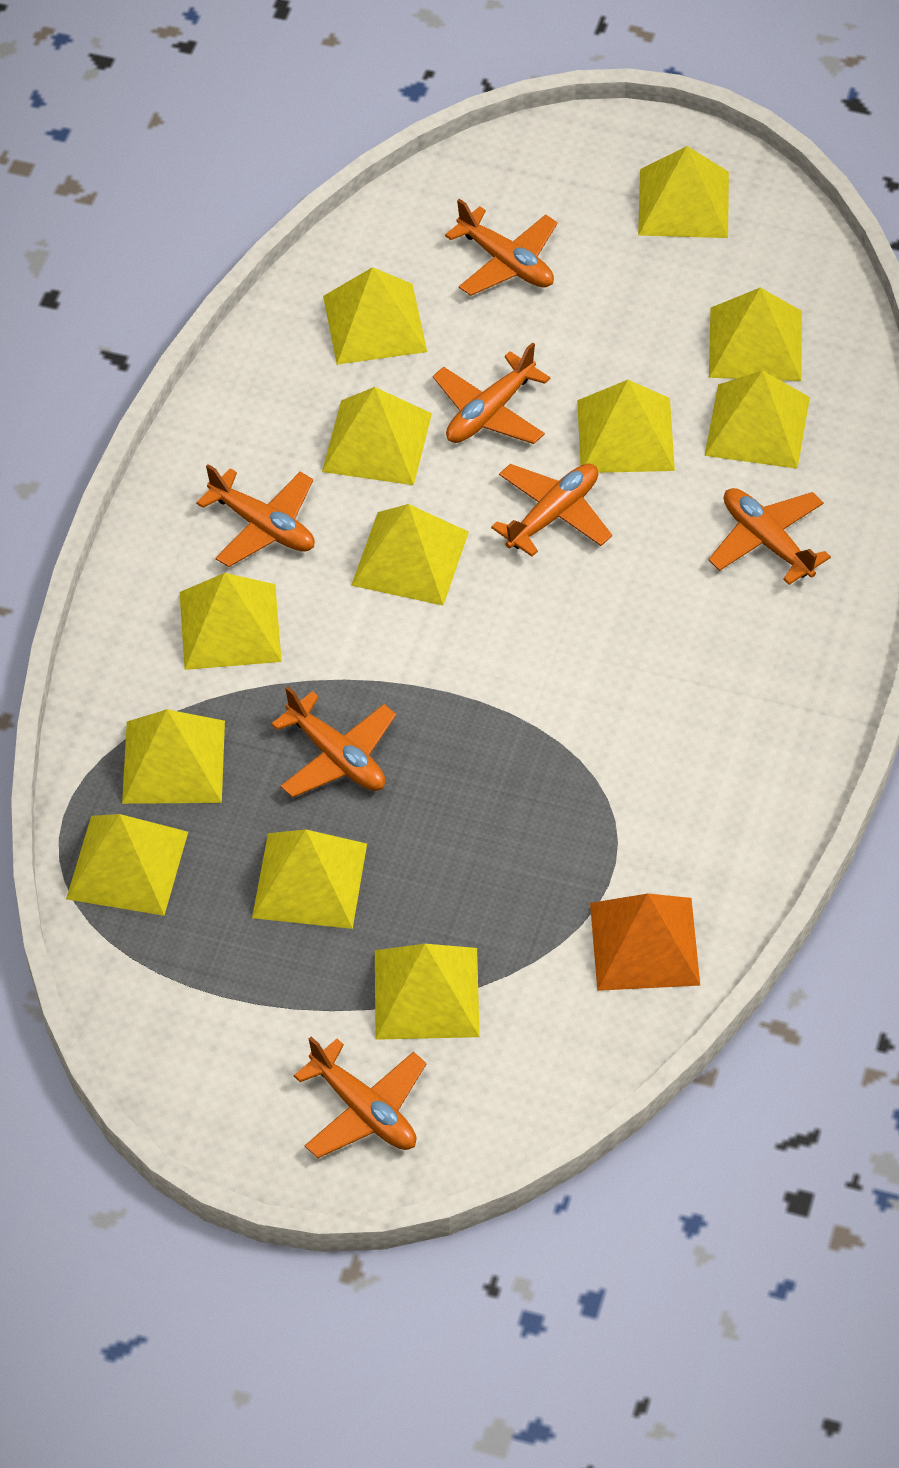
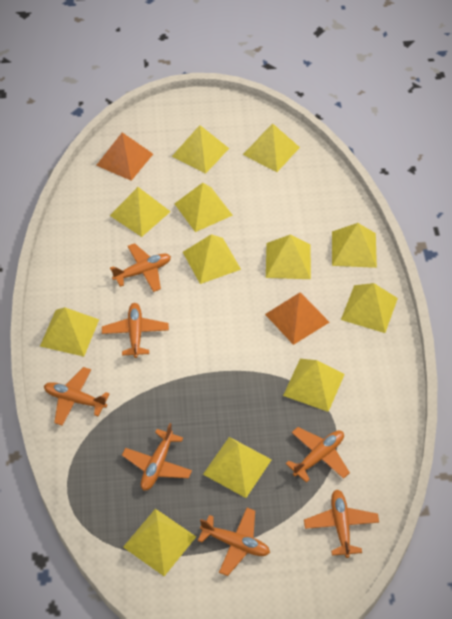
orange pyramid: 1 -> 2

